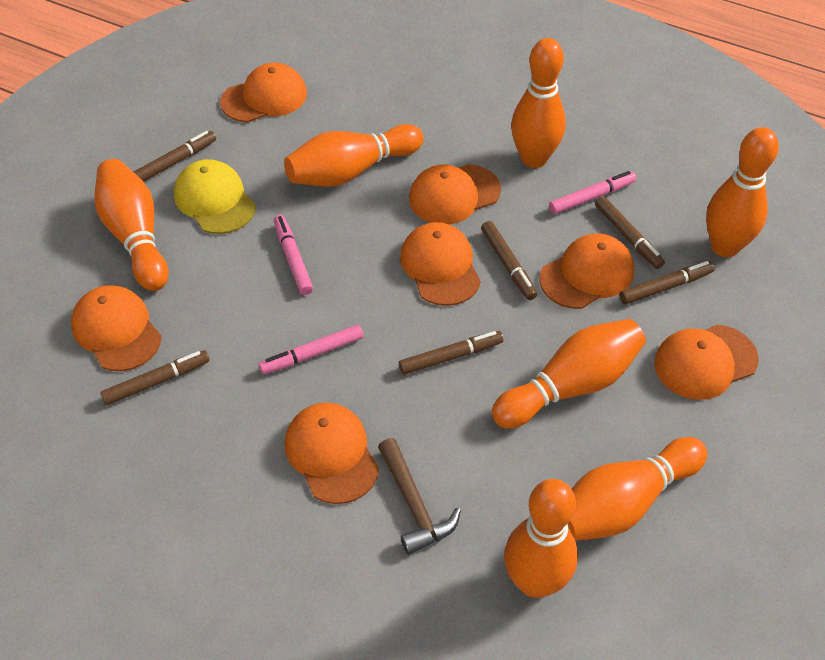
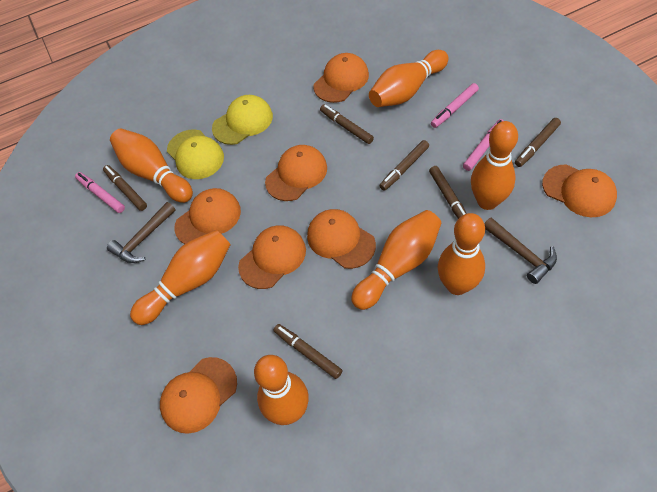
brown hammer: 1 -> 2
yellow cap: 1 -> 2

